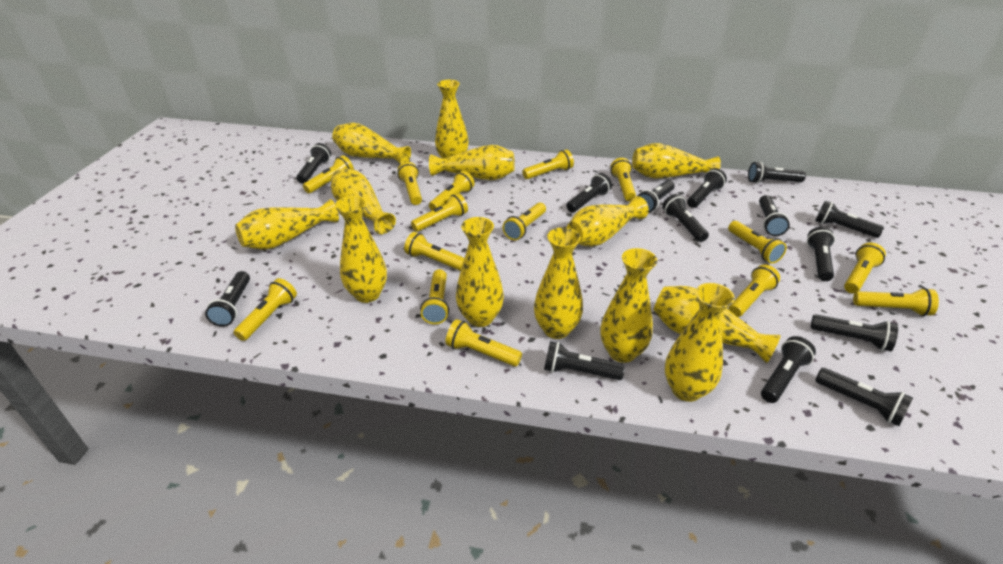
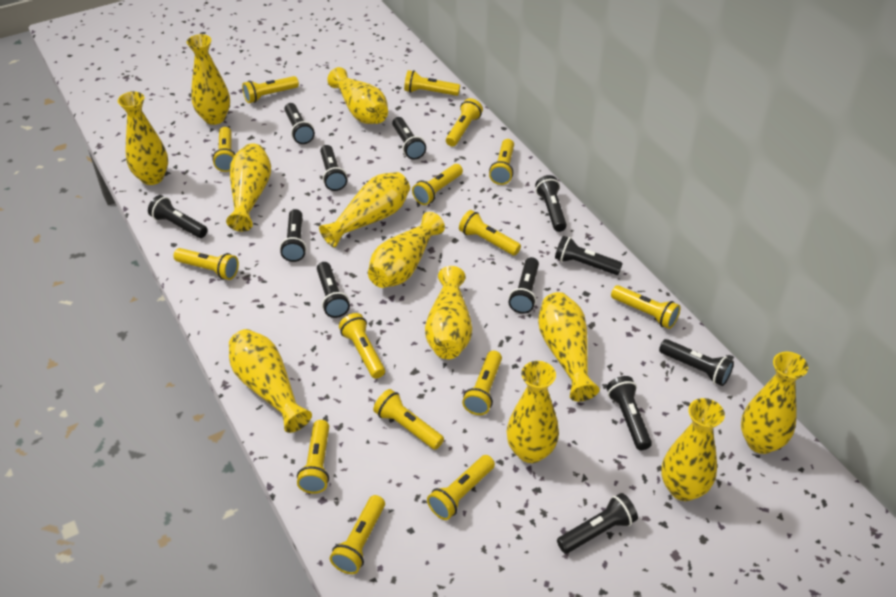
black flashlight: 14 -> 12
yellow vase: 13 -> 12

